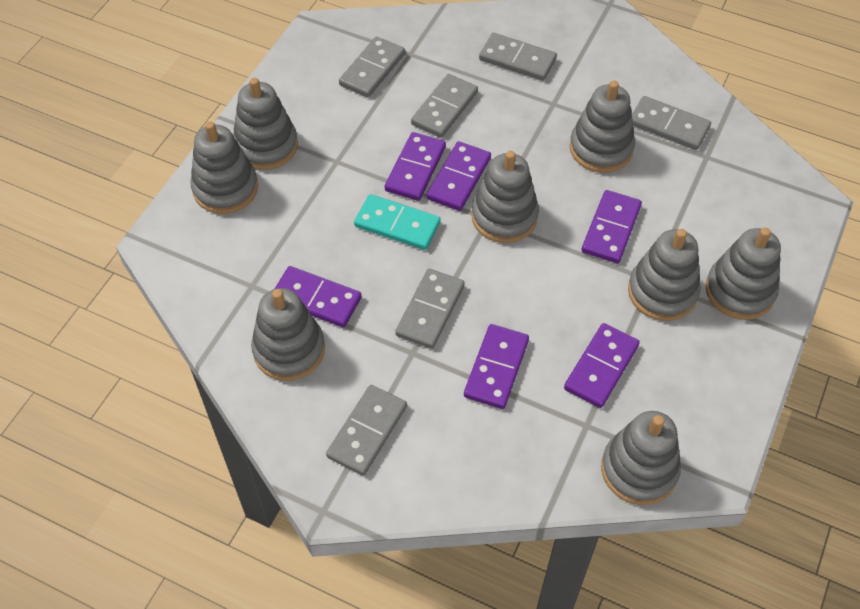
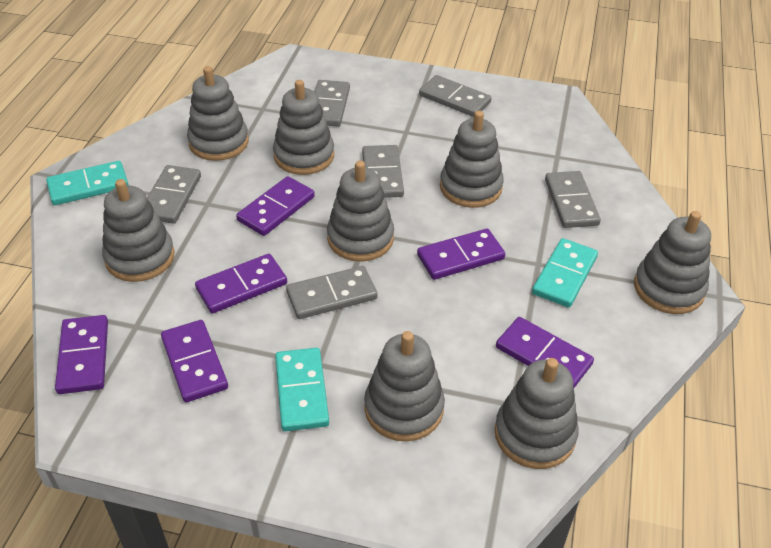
turquoise domino: 1 -> 3

